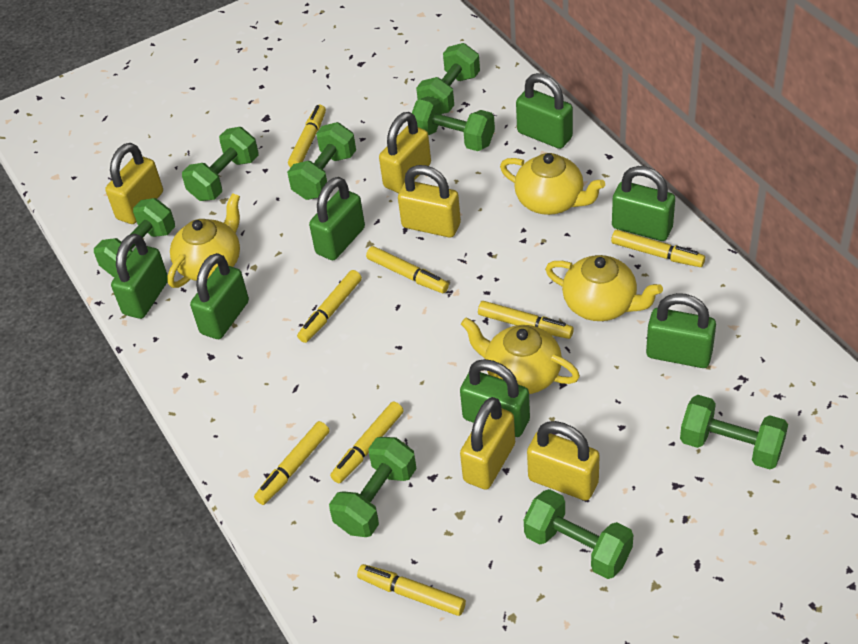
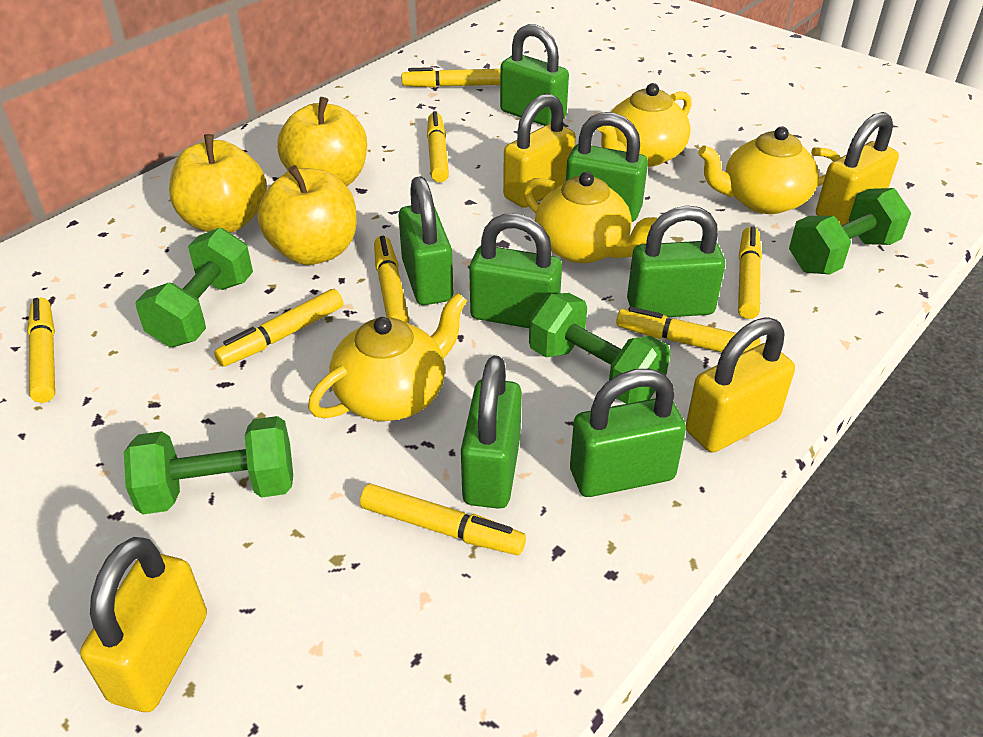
green dumbbell: 8 -> 4
yellow apple: 0 -> 3
yellow padlock: 5 -> 4

